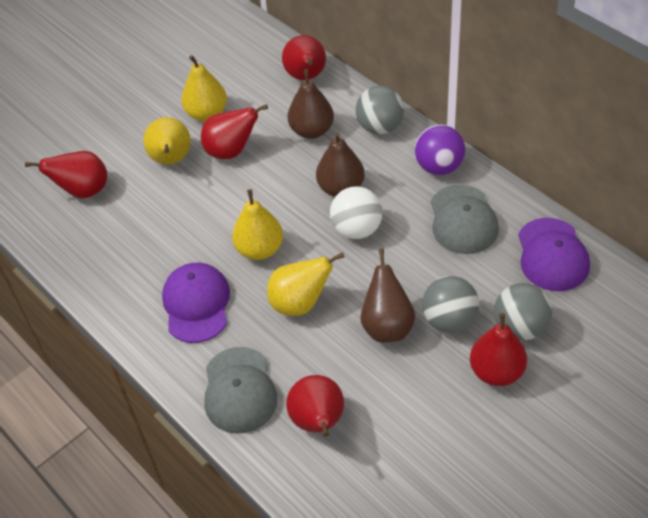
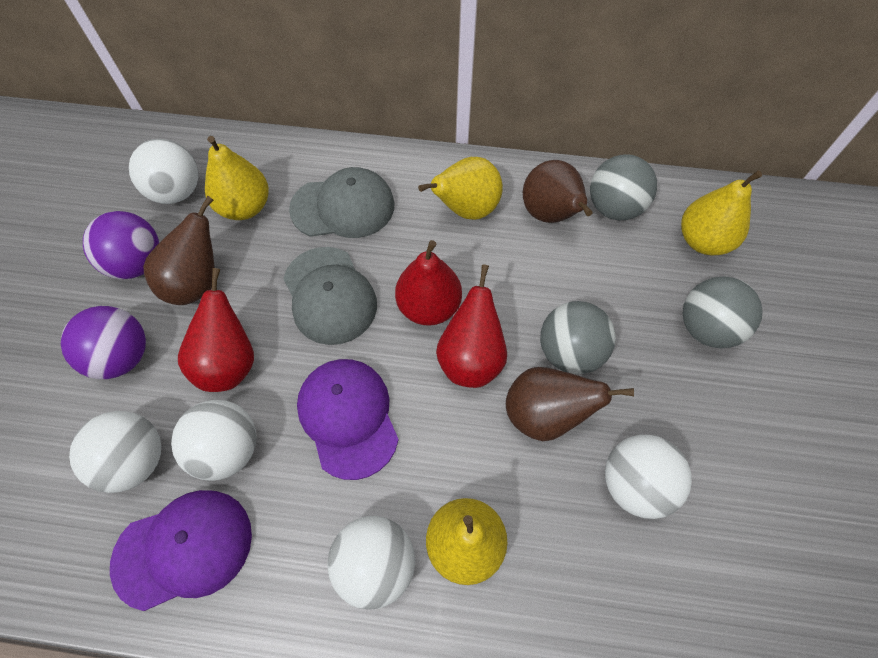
purple ball: 1 -> 2
red pear: 5 -> 3
white ball: 1 -> 5

